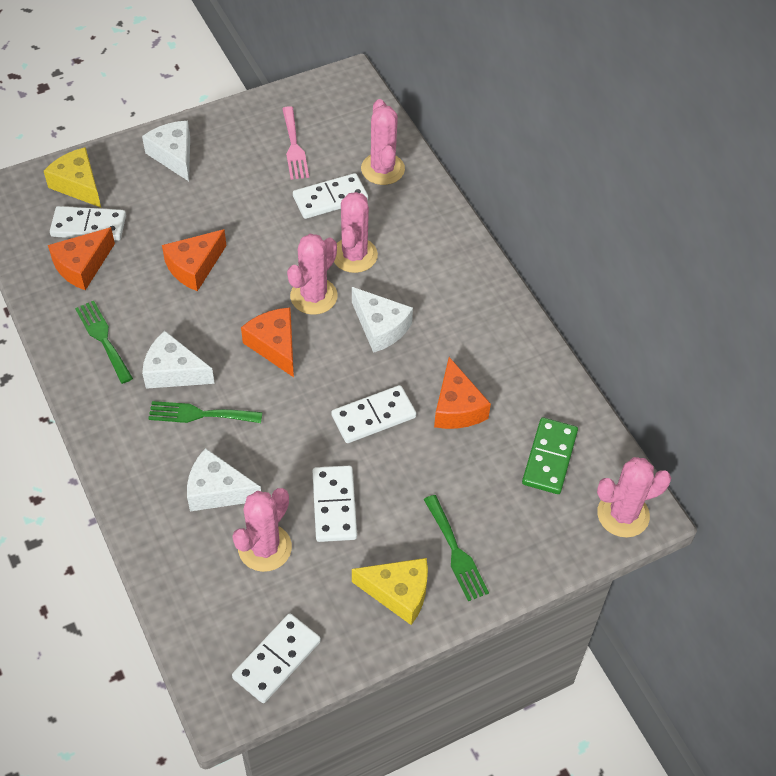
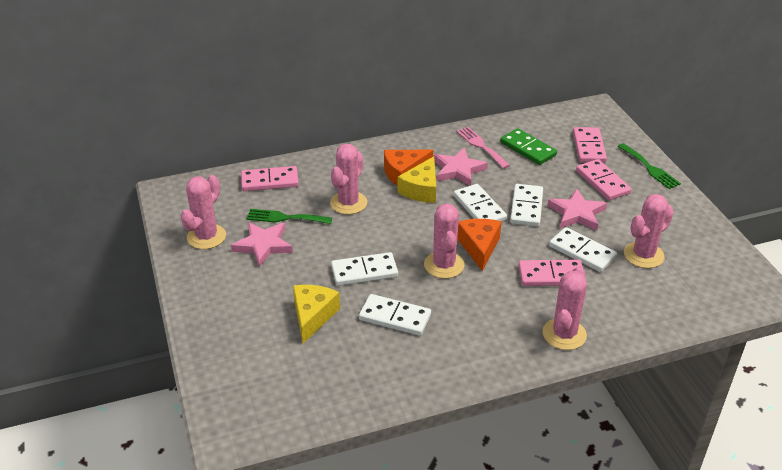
green fork: 3 -> 2
orange cheese: 4 -> 2
pink domino: 0 -> 4
pink star: 0 -> 3
white cheese: 4 -> 0

